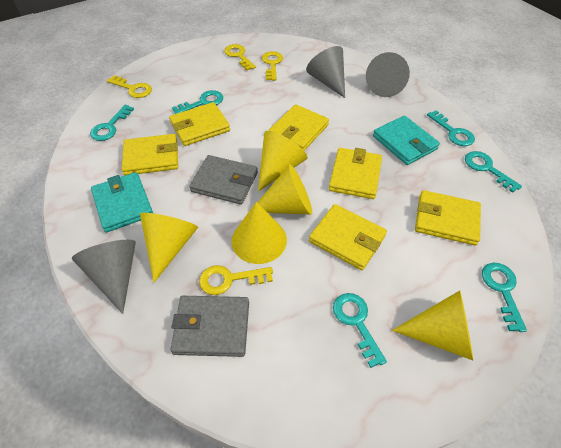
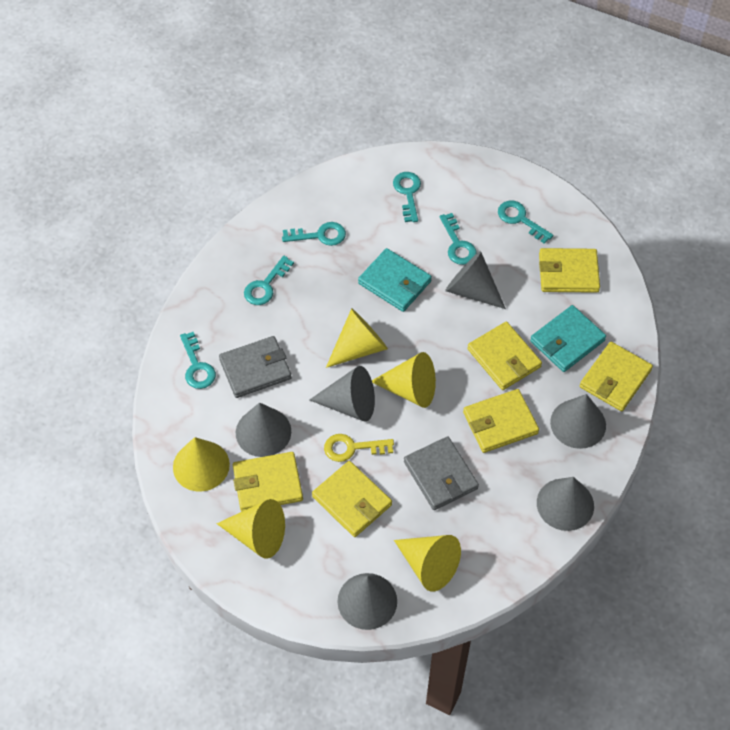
grey cone: 3 -> 6
yellow key: 4 -> 1

